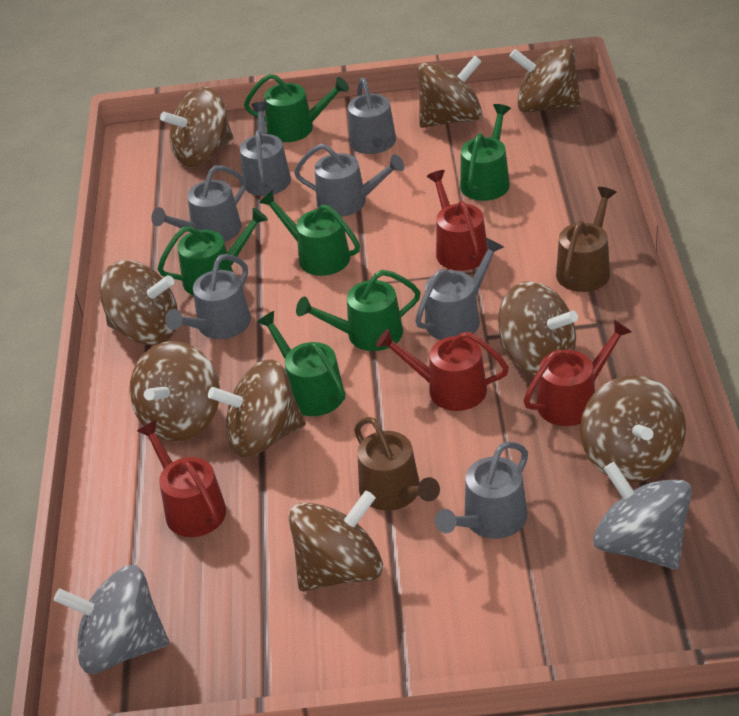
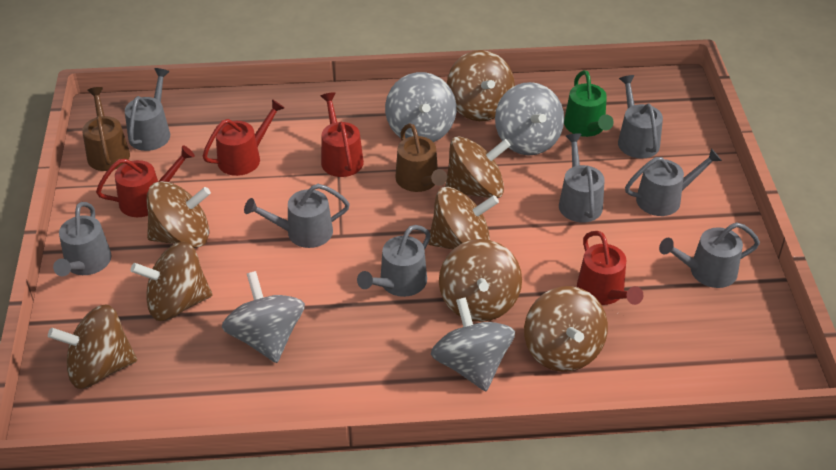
brown spinning top: 9 -> 8
green watering can: 6 -> 1
grey spinning top: 2 -> 4
grey watering can: 7 -> 8

